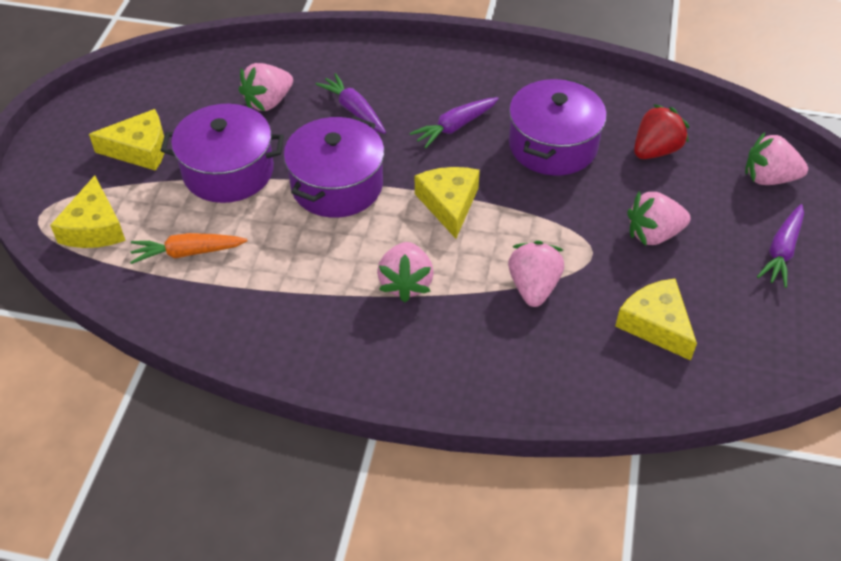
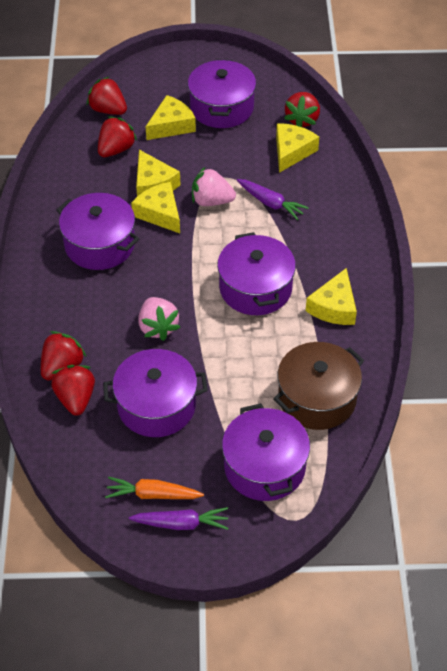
brown pot: 0 -> 1
pink strawberry: 5 -> 2
purple carrot: 3 -> 2
purple pot: 3 -> 5
red strawberry: 1 -> 5
yellow cheese: 4 -> 5

